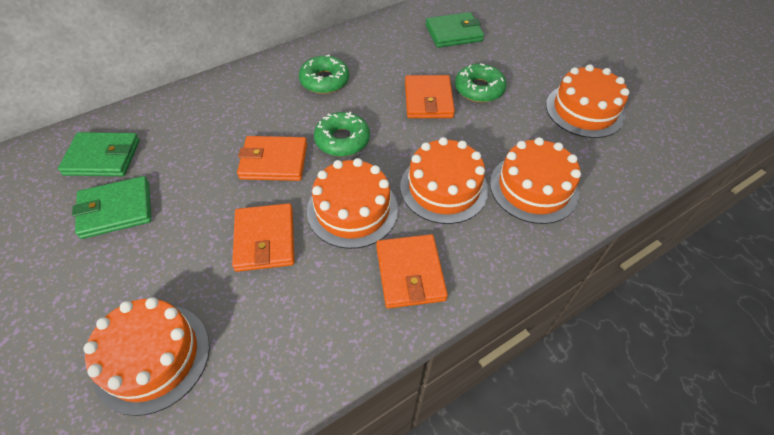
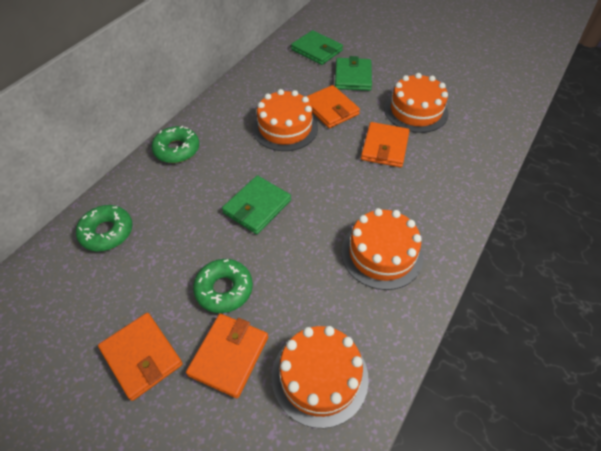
orange cake: 5 -> 4

